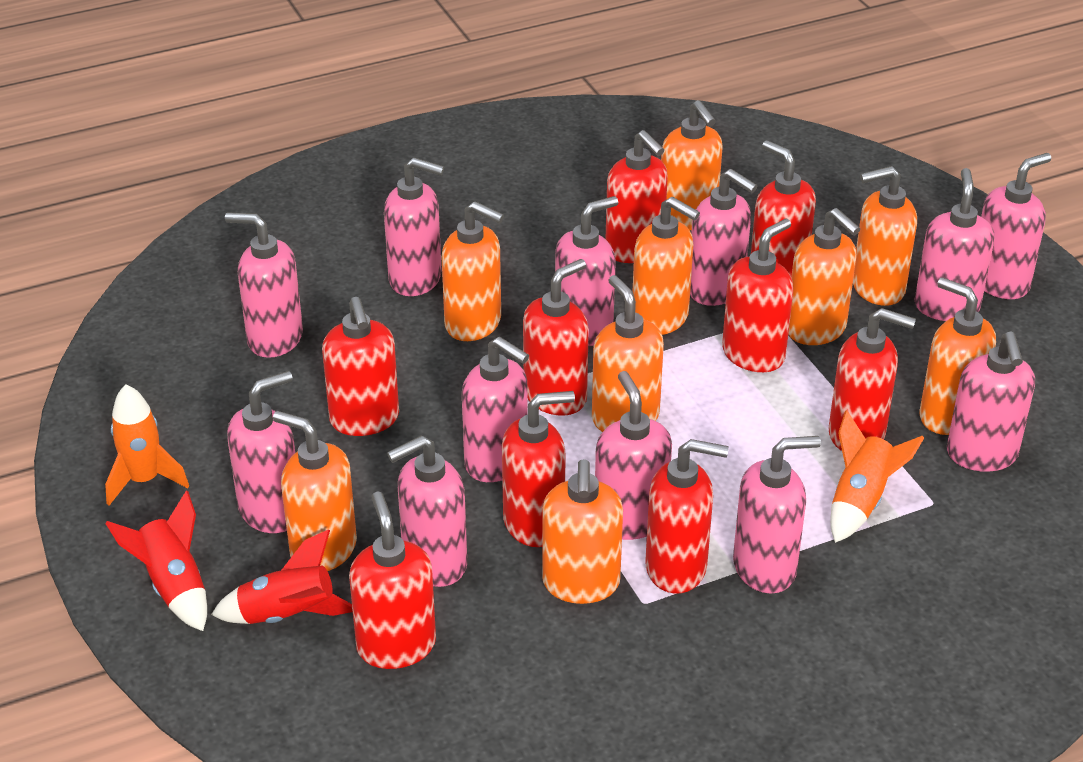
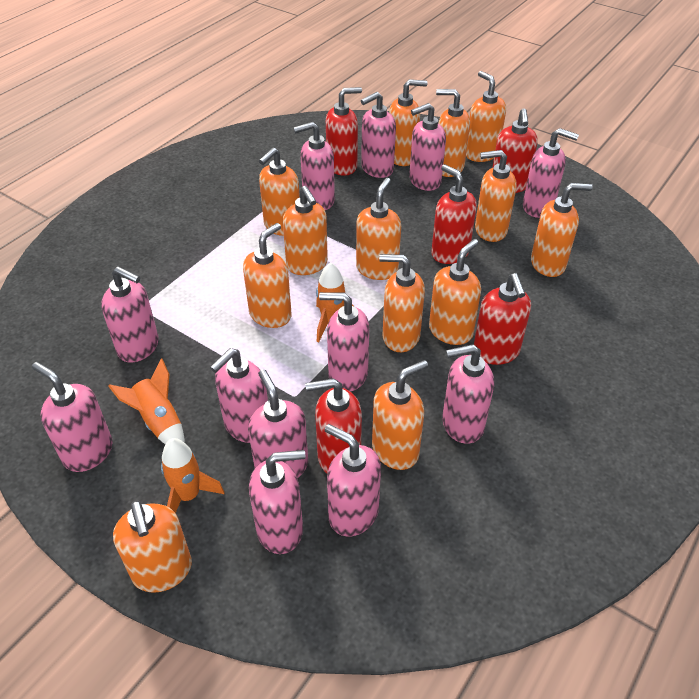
orange rocket: 2 -> 3
orange soap dispenser: 9 -> 13
red rocket: 2 -> 0
red soap dispenser: 9 -> 5

